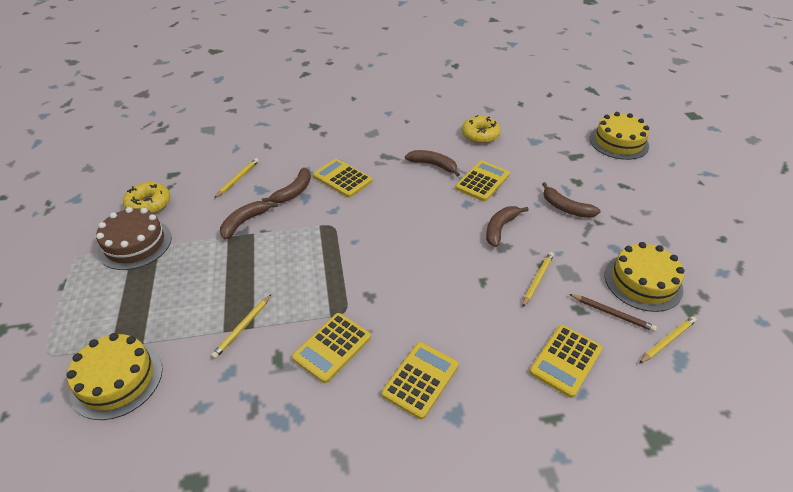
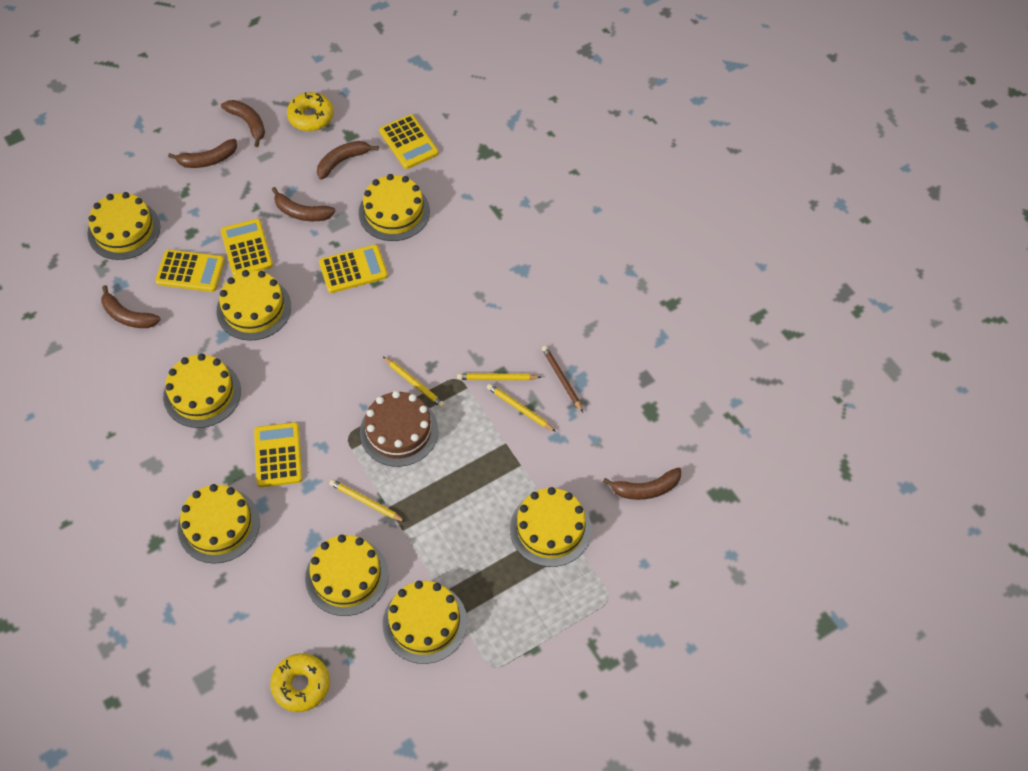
brown banana: 5 -> 6
yellow cake: 3 -> 8

